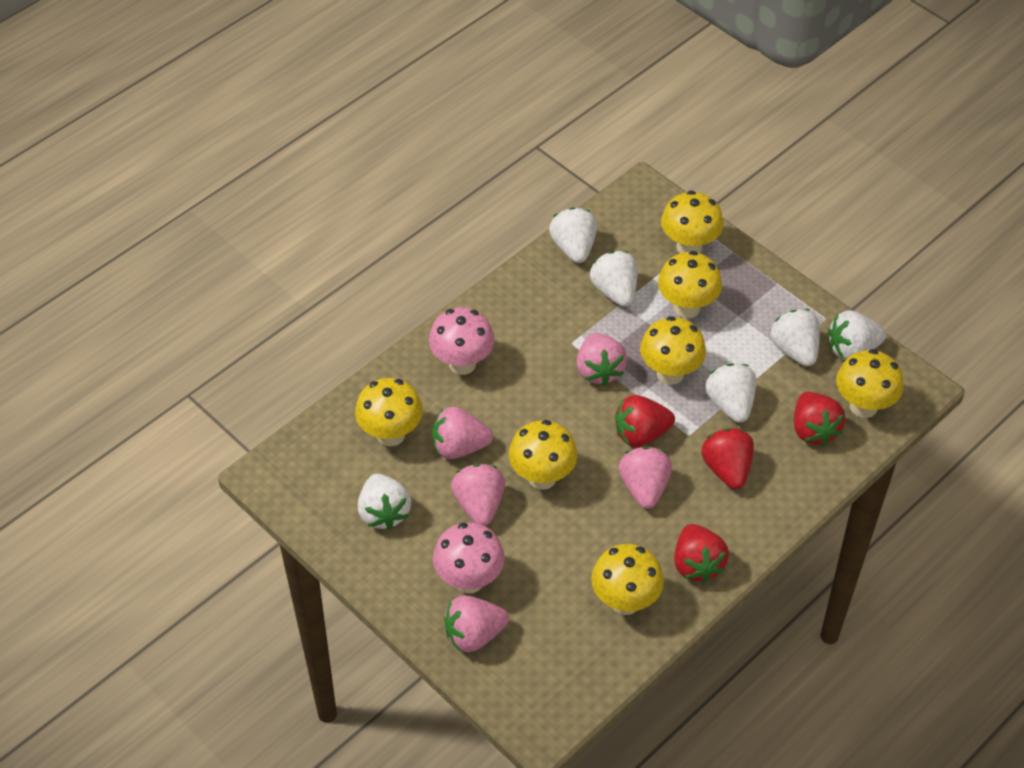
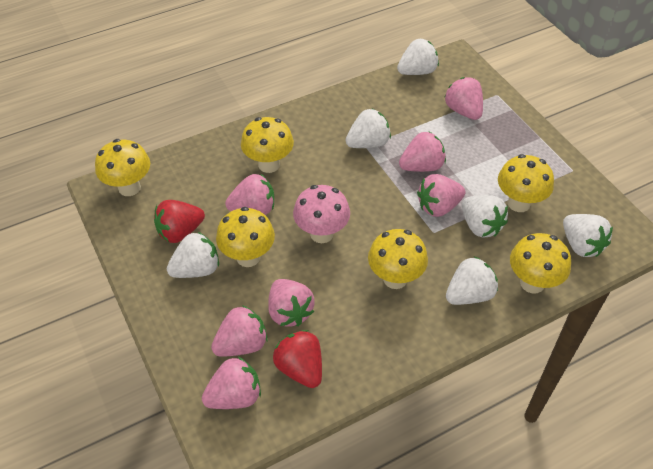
pink mushroom: 2 -> 1
pink strawberry: 5 -> 7
red strawberry: 4 -> 2
yellow mushroom: 7 -> 6

